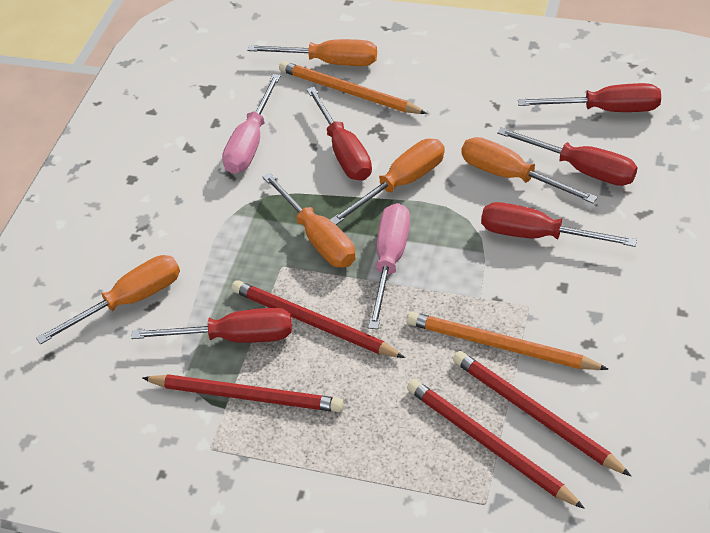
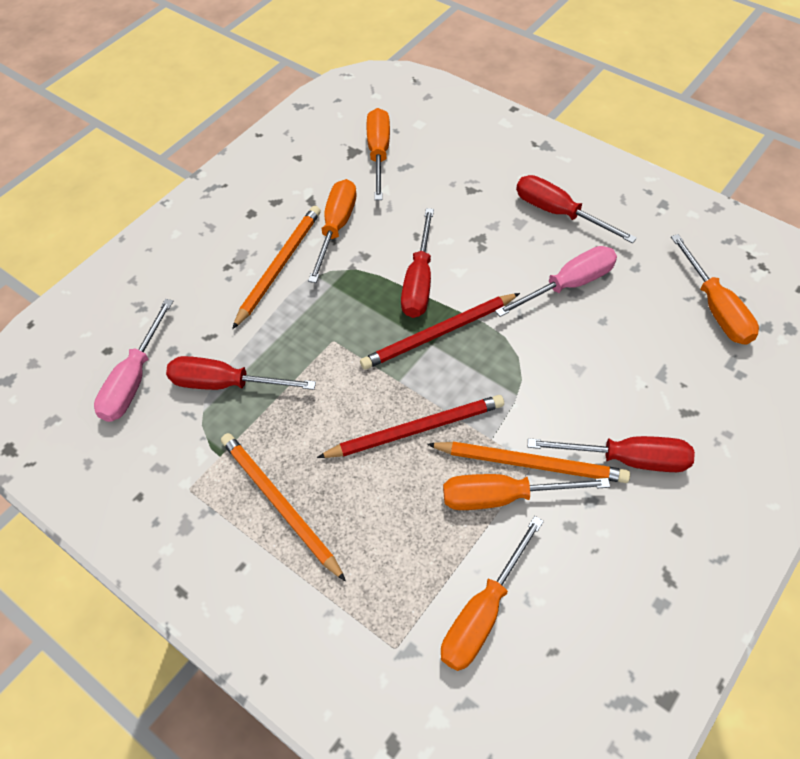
orange pencil: 2 -> 3
red pencil: 4 -> 2
red screwdriver: 5 -> 4

